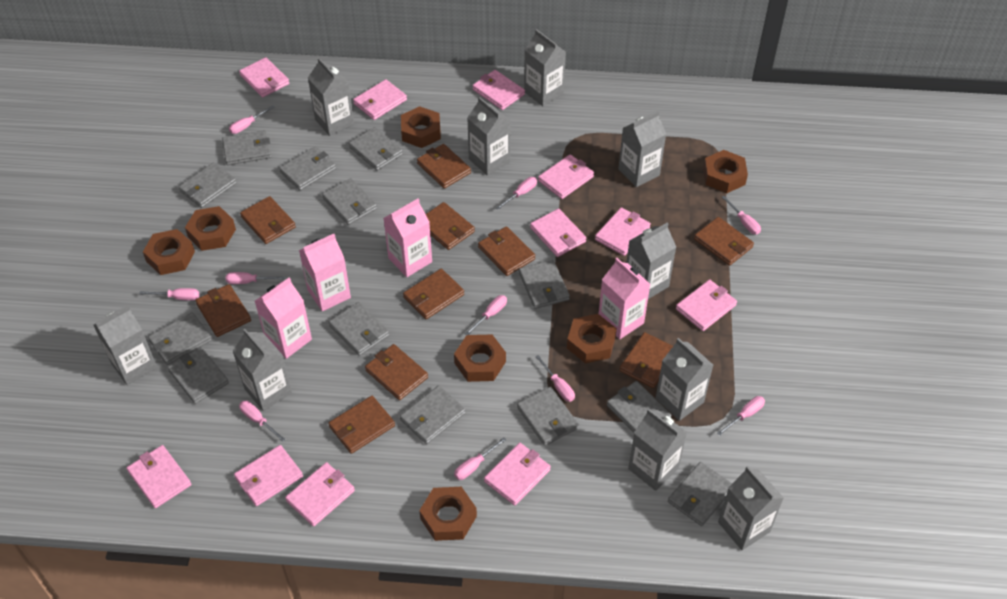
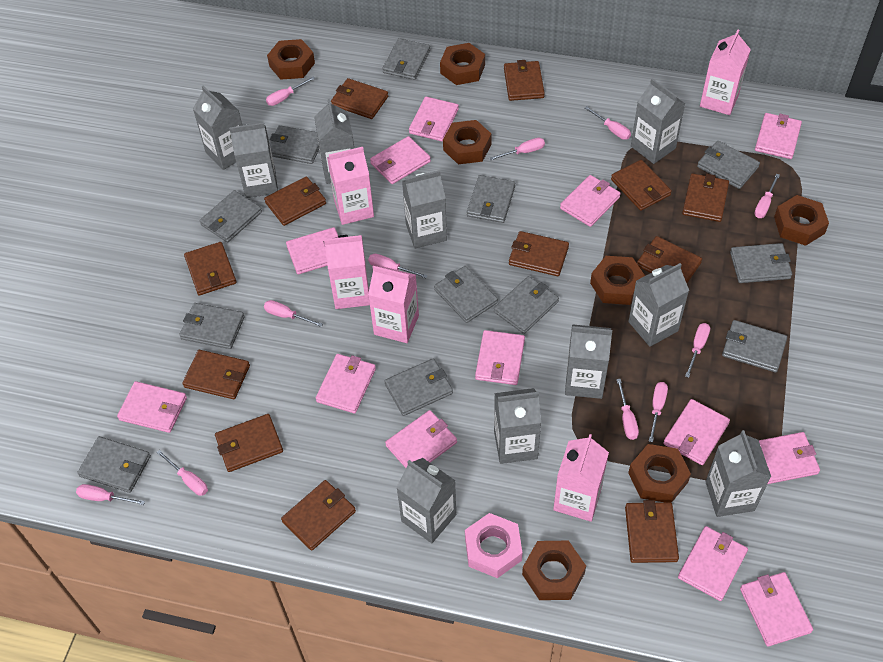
brown wallet: 10 -> 12
grey wallet: 13 -> 12
pink carton: 4 -> 5
pink nut: 0 -> 1
pink screwdriver: 10 -> 11
pink wallet: 11 -> 13

